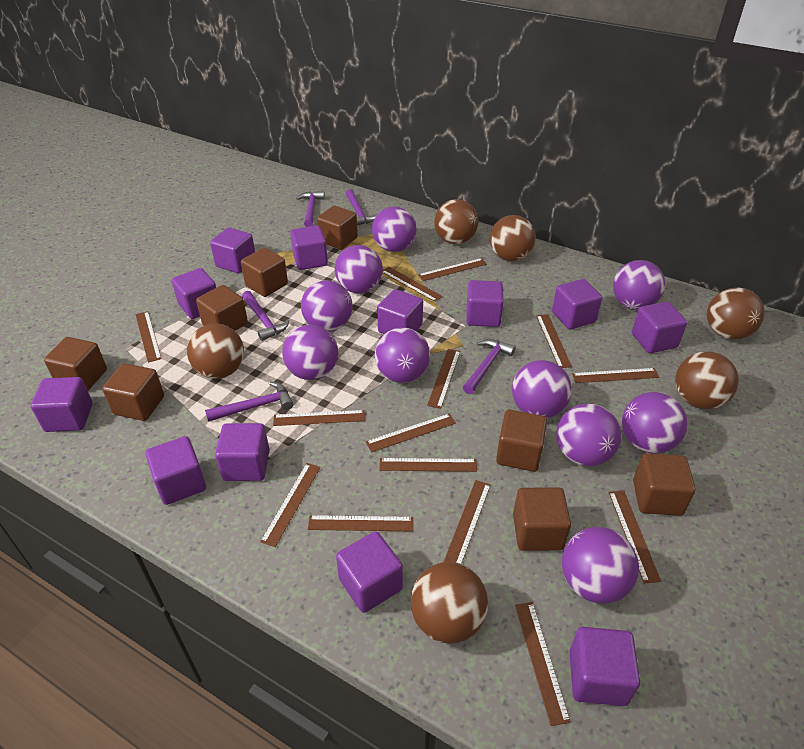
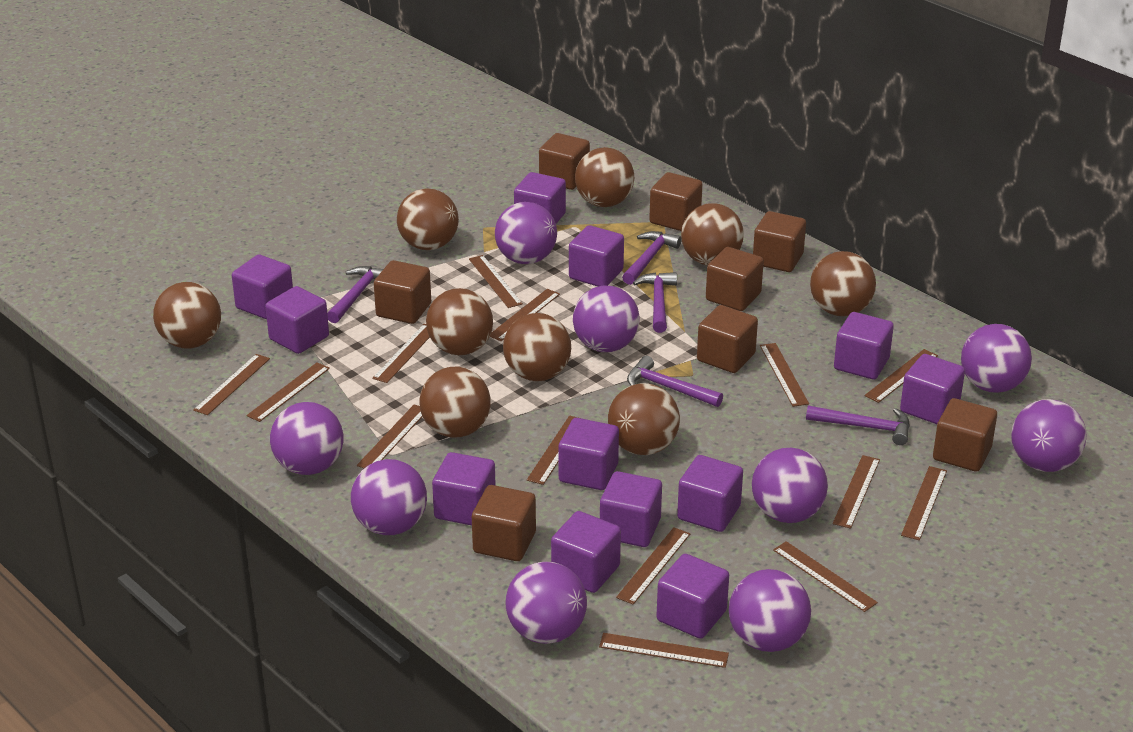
brown ball: 6 -> 9
purple ball: 10 -> 9

